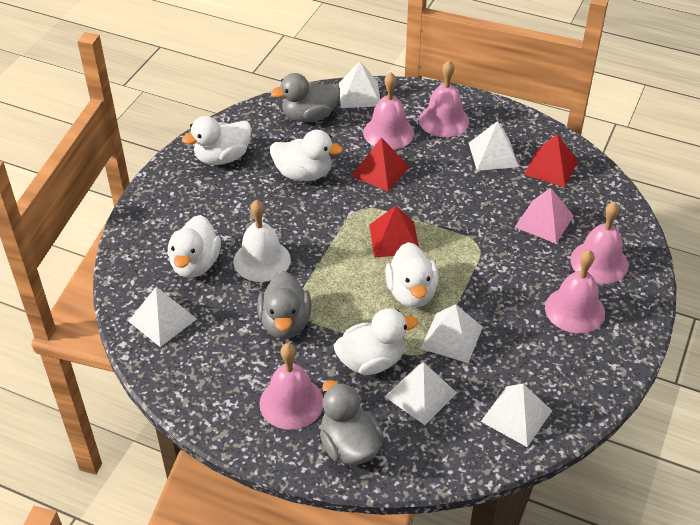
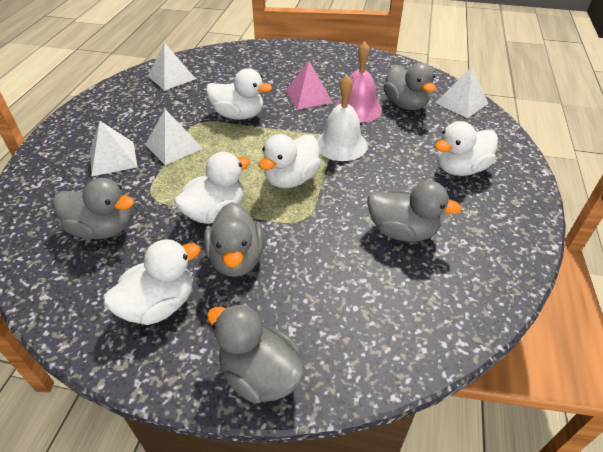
grey duck: 3 -> 5
pink bell: 5 -> 1
red pyramid: 3 -> 0
white pyramid: 6 -> 4

